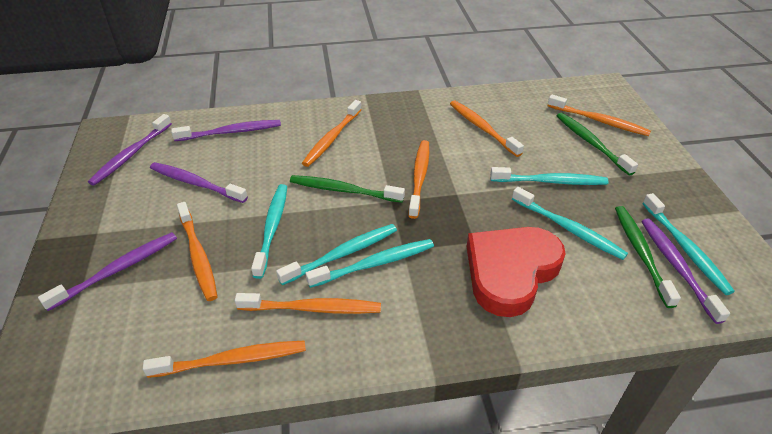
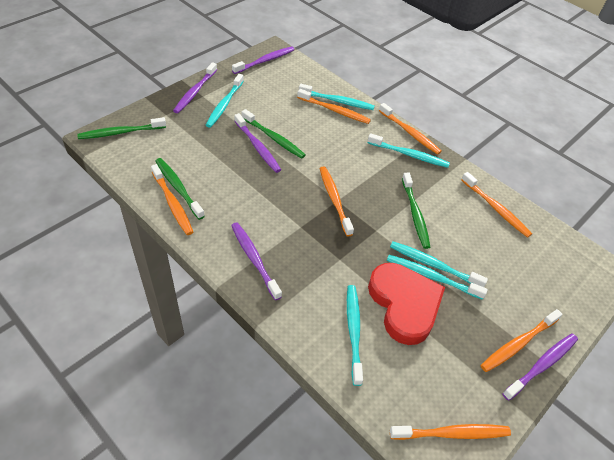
green toothbrush: 3 -> 4

